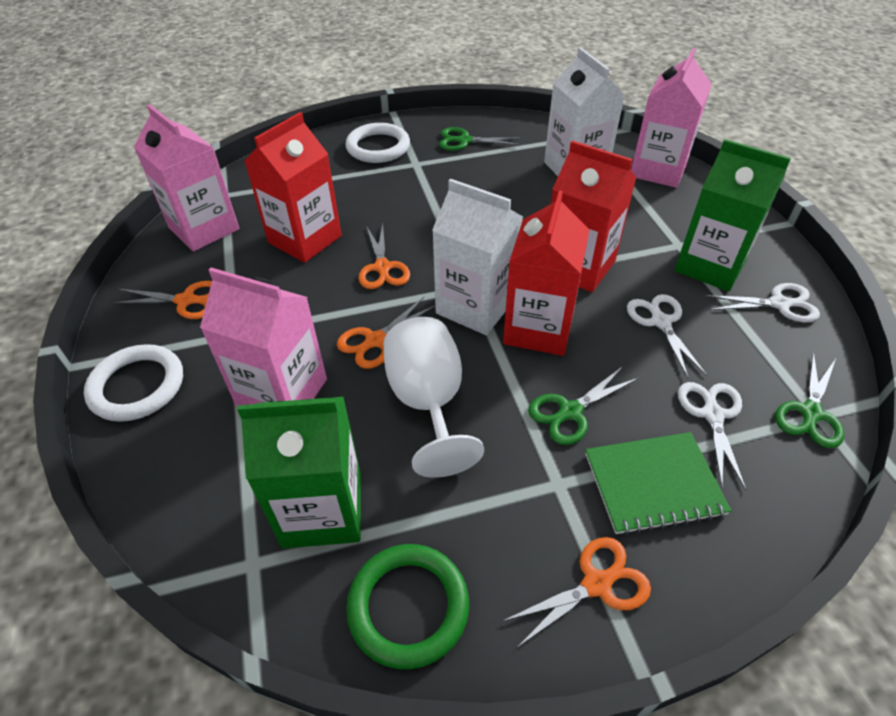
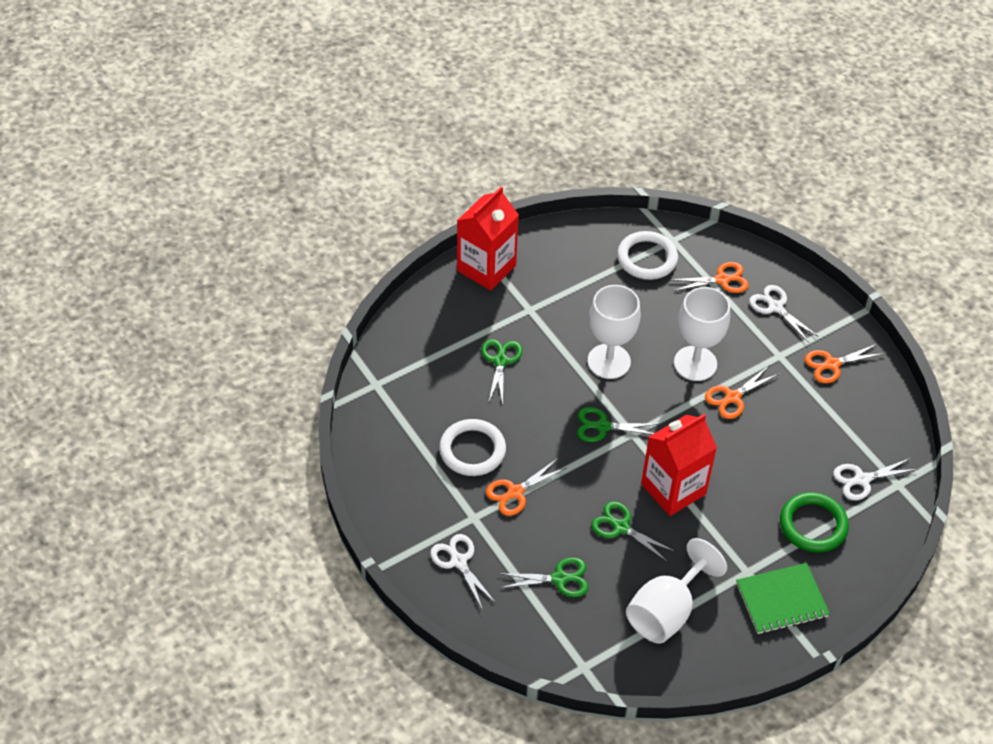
green carton: 2 -> 0
green scissors: 3 -> 4
pink carton: 3 -> 0
red carton: 3 -> 2
white carton: 2 -> 0
white goblet: 1 -> 3

